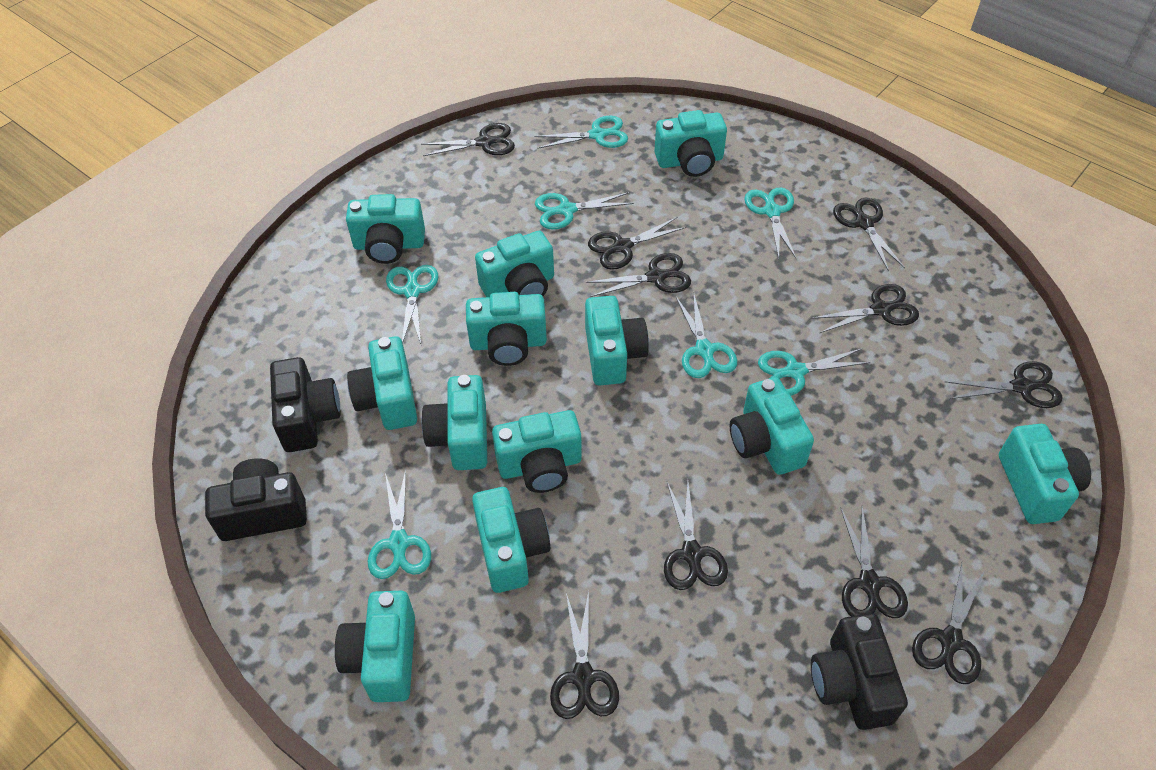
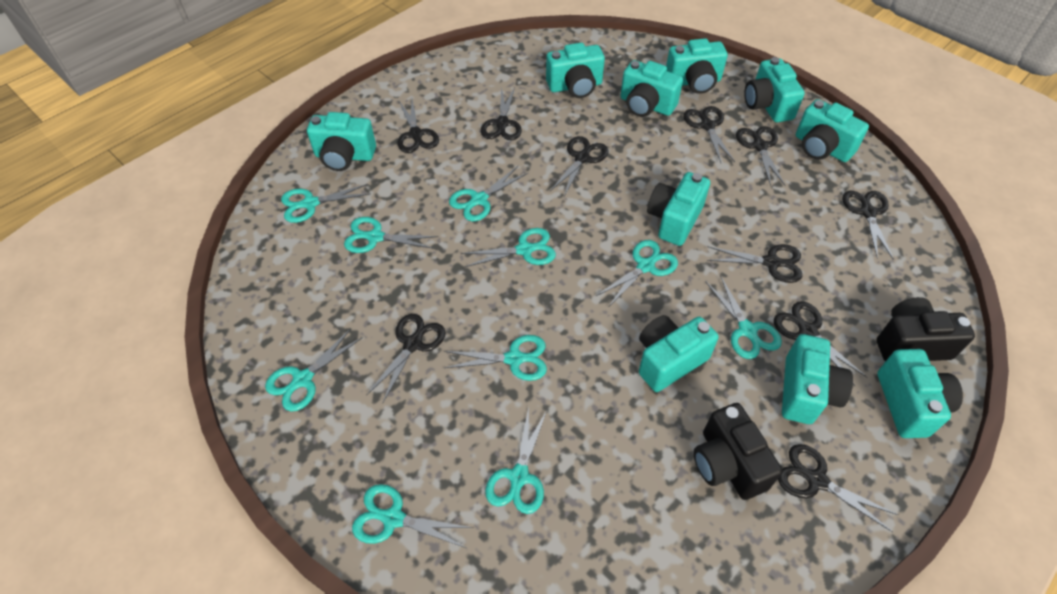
black camera: 3 -> 2
turquoise camera: 12 -> 10
turquoise scissors: 7 -> 10

